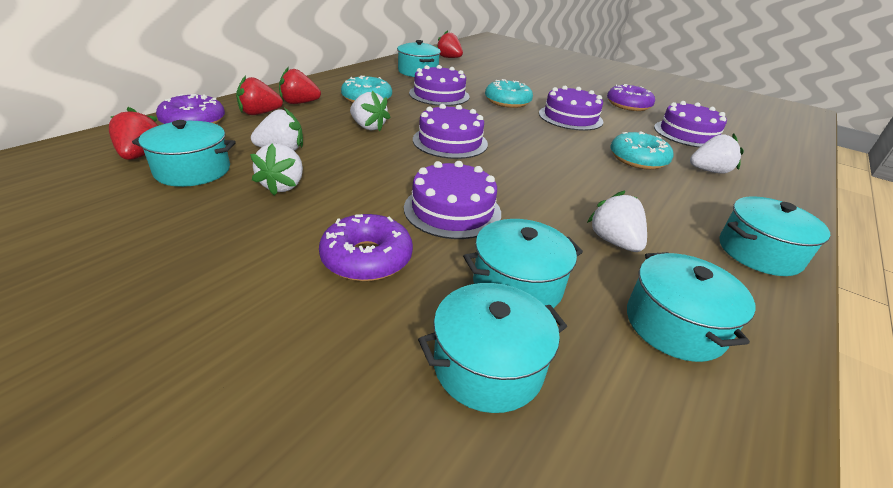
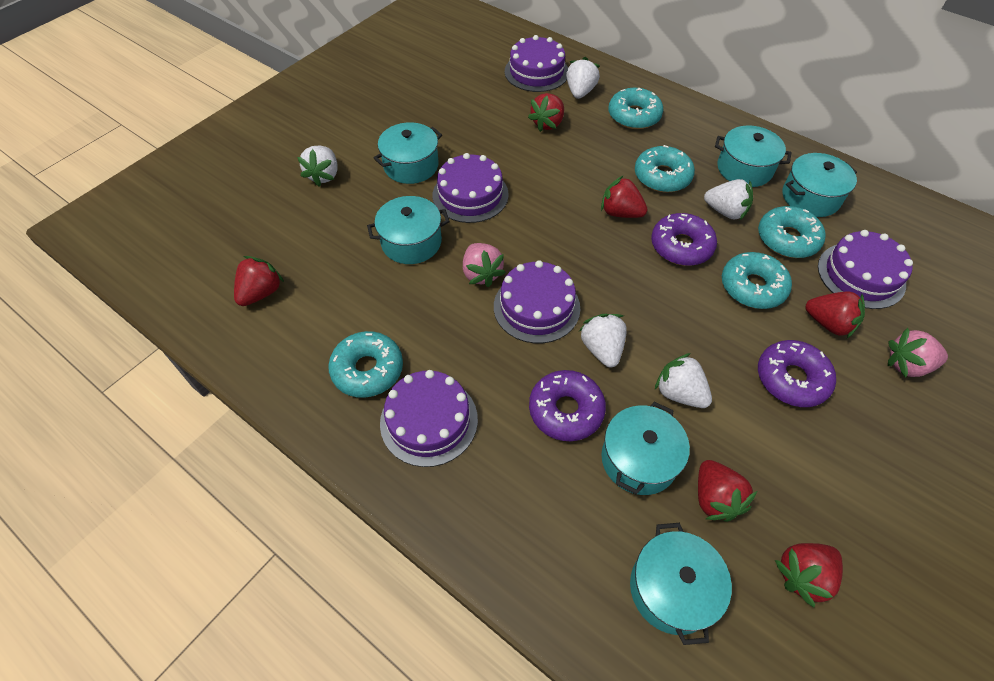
pink strawberry: 0 -> 2
red strawberry: 4 -> 6
turquoise donut: 3 -> 5

